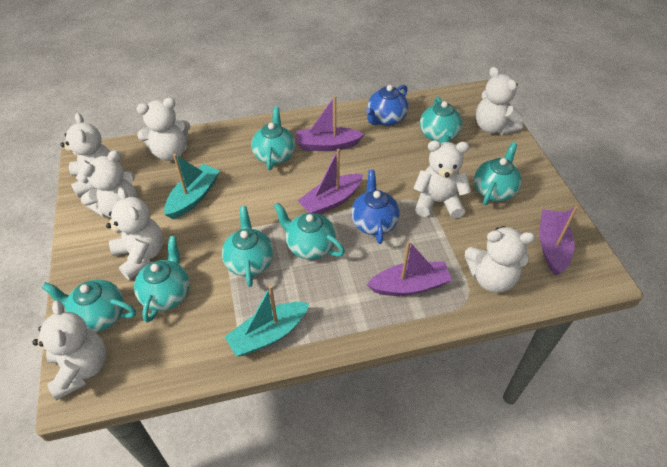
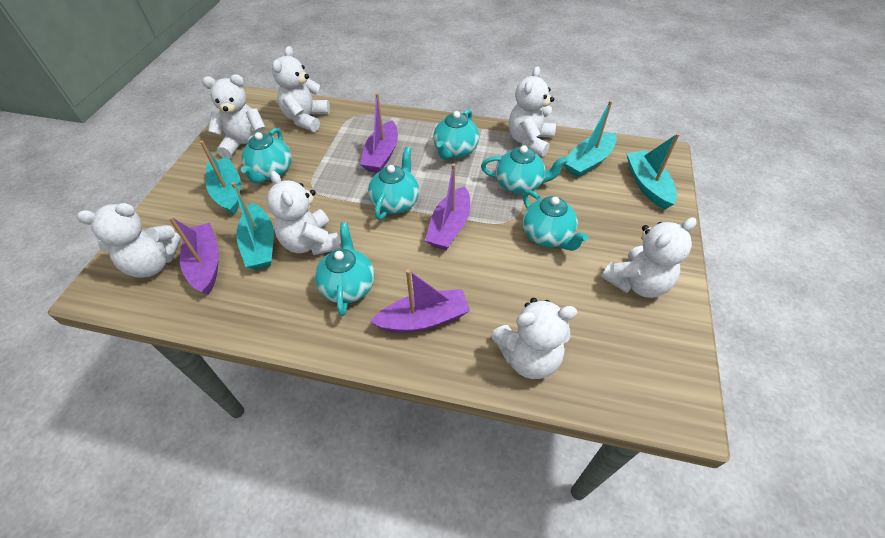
blue teapot: 2 -> 0
turquoise boat: 2 -> 4
turquoise teapot: 7 -> 6
white teddy bear: 8 -> 7

